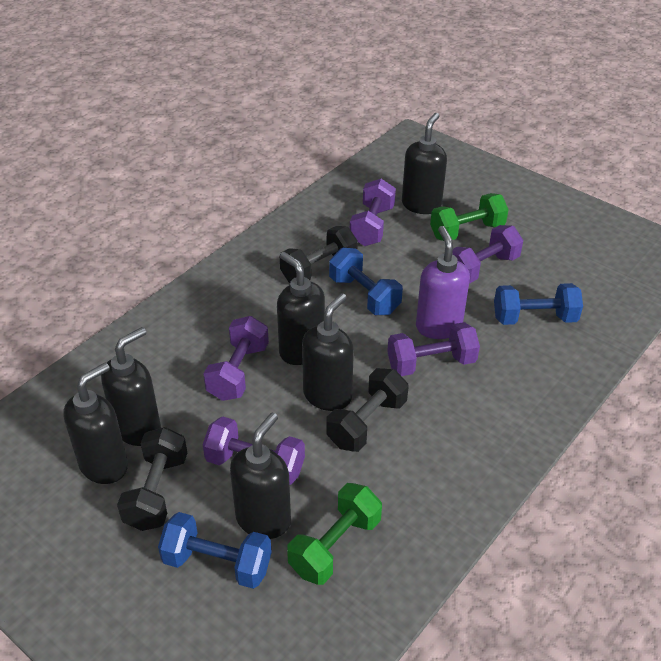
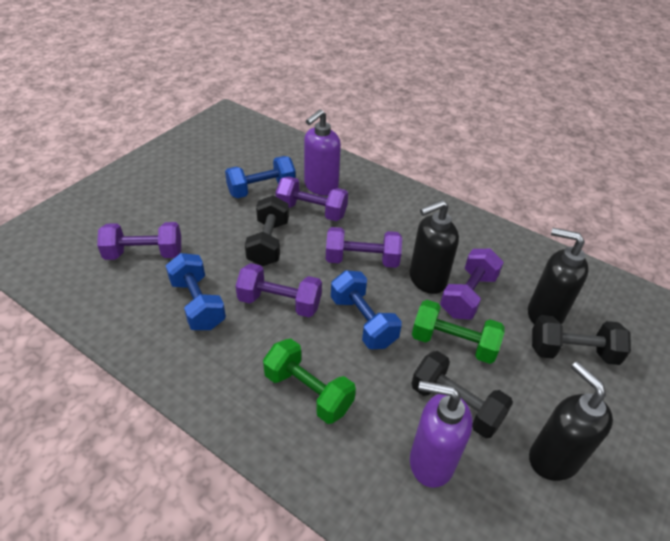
black soap dispenser: 6 -> 3
purple soap dispenser: 1 -> 2

